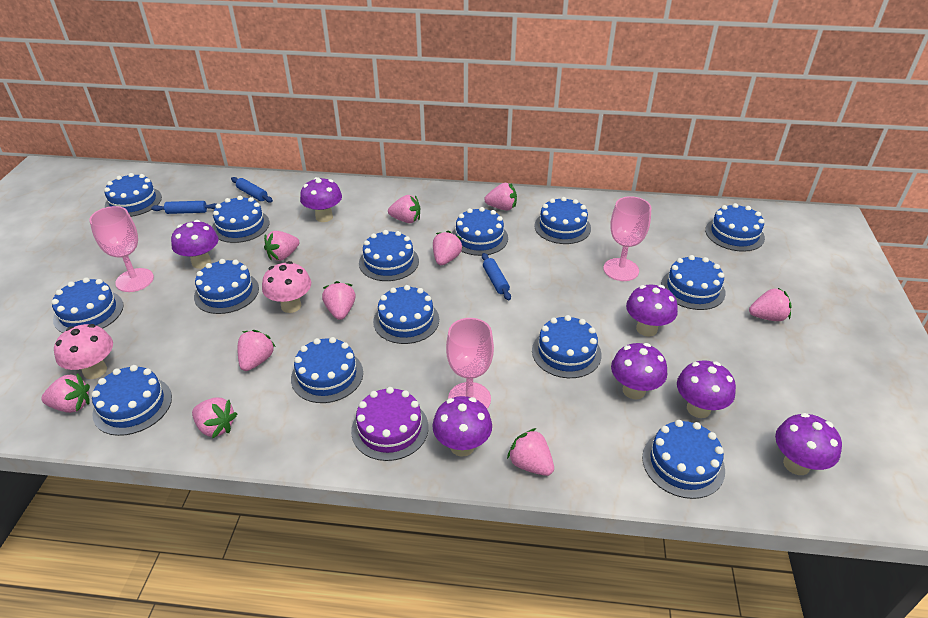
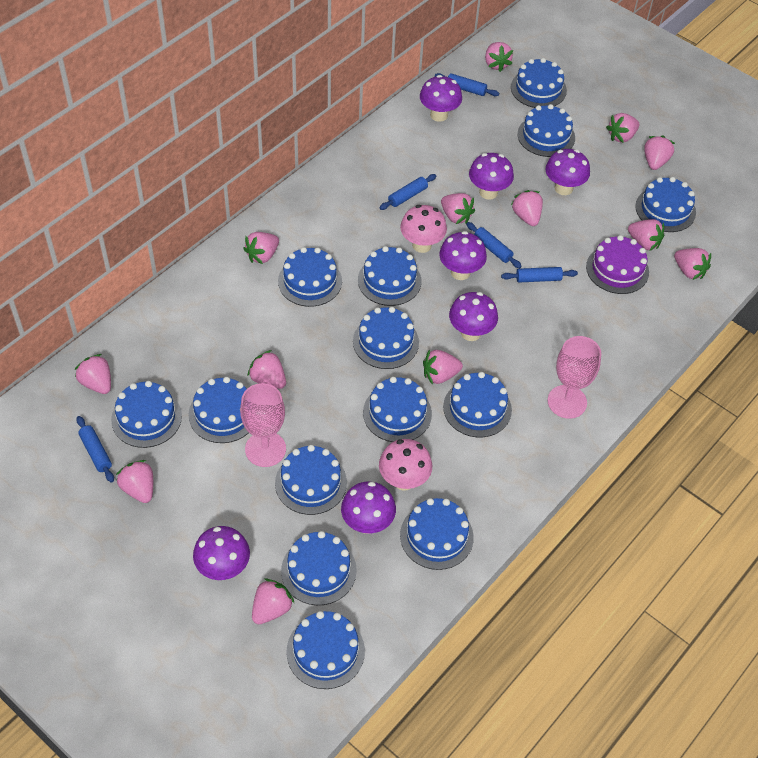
blue rolling pin: 3 -> 5
pink goblet: 3 -> 2
pink strawberry: 10 -> 13

